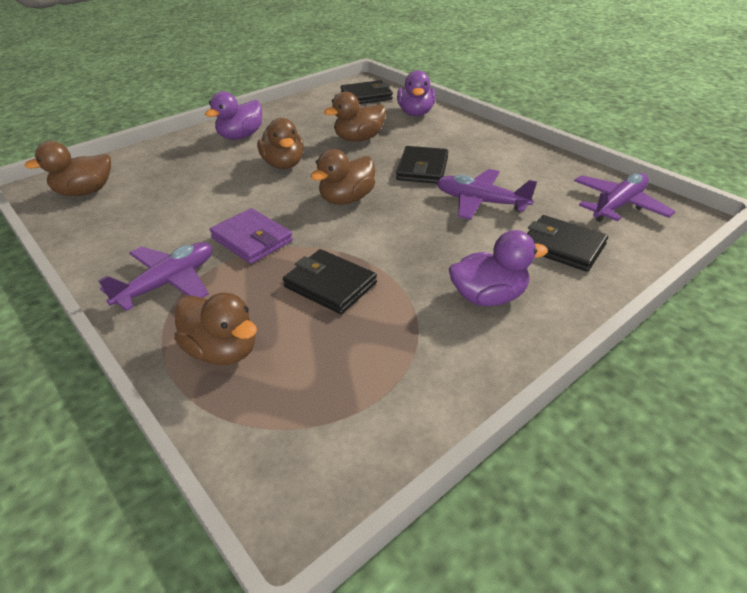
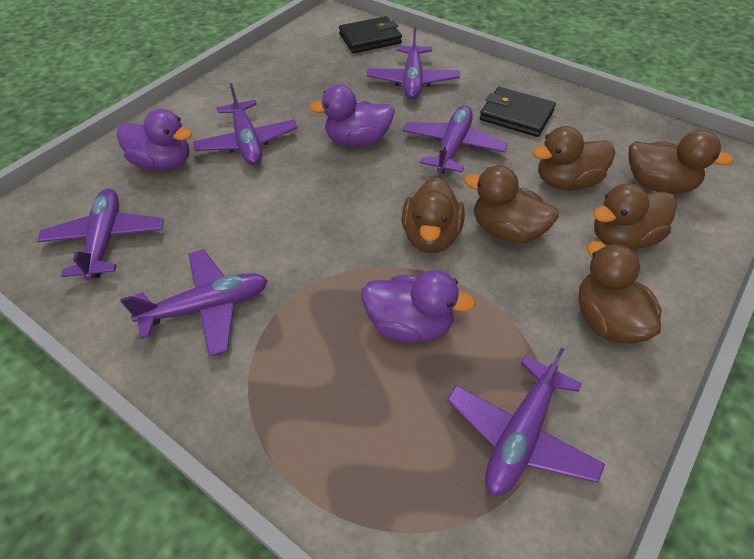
black wallet: 4 -> 2
brown duck: 5 -> 6
purple plane: 3 -> 6
purple wallet: 1 -> 0

